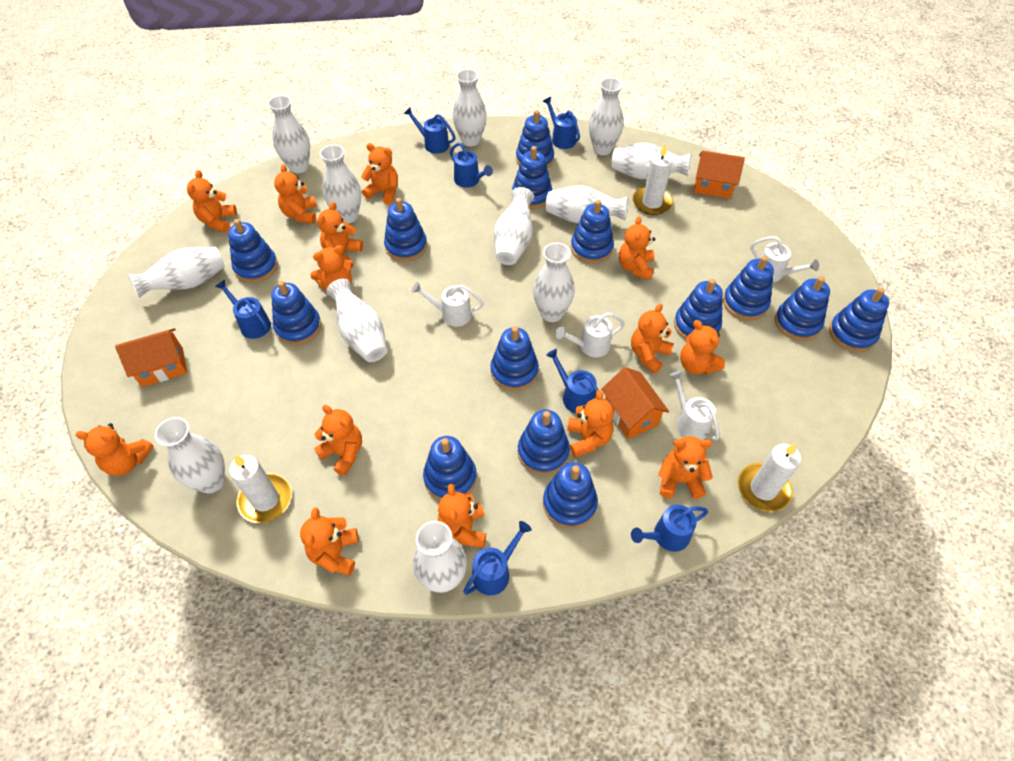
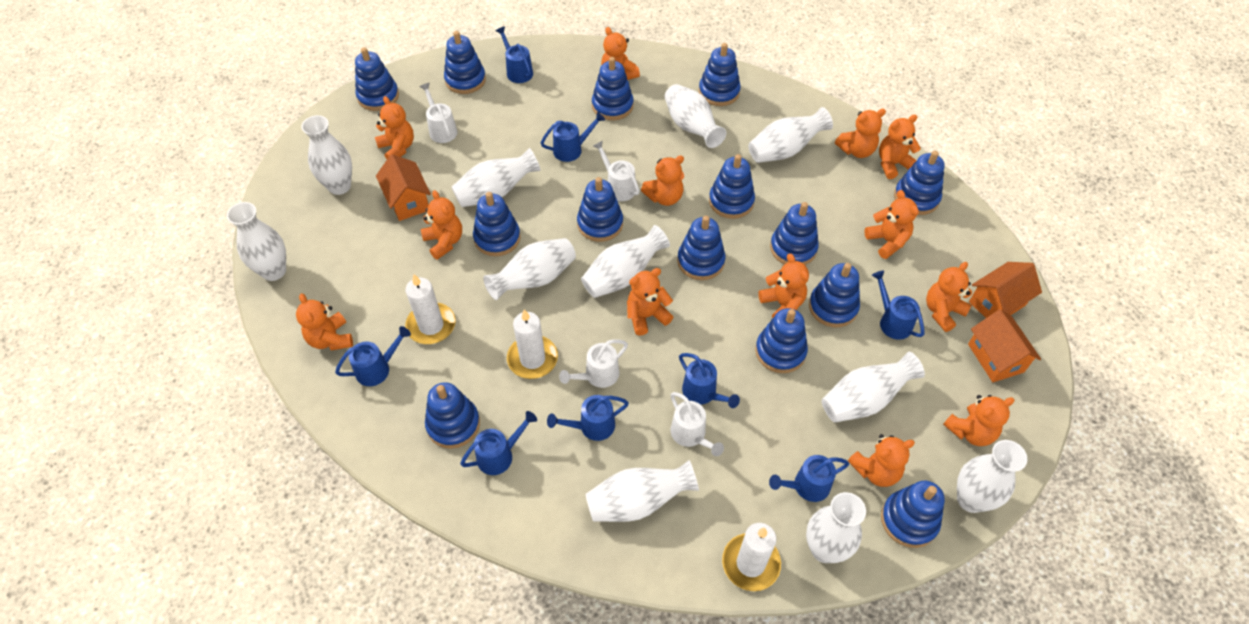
blue watering can: 7 -> 8
orange teddy bear: 14 -> 13
white vase: 12 -> 11

